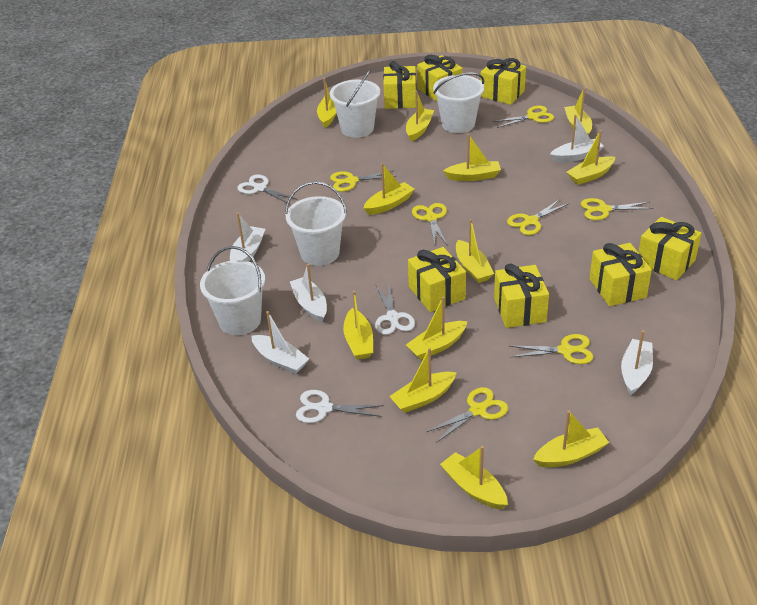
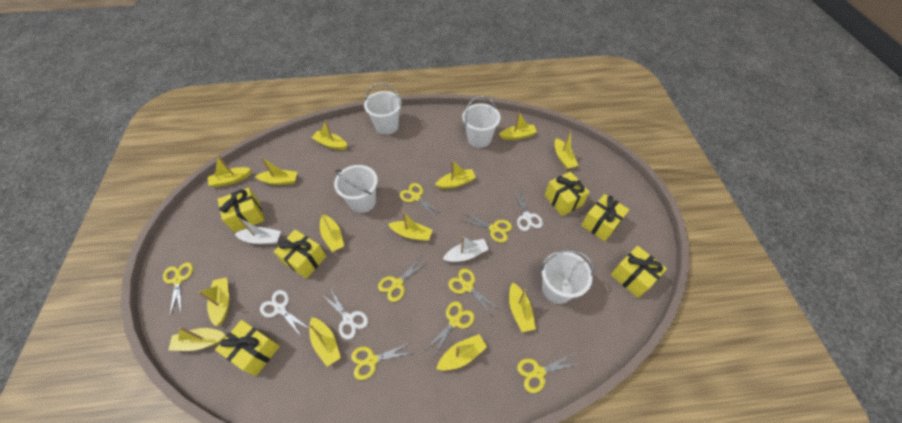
white boat: 5 -> 2
yellow boat: 12 -> 13
yellow gift: 7 -> 6
yellow scissors: 7 -> 8

